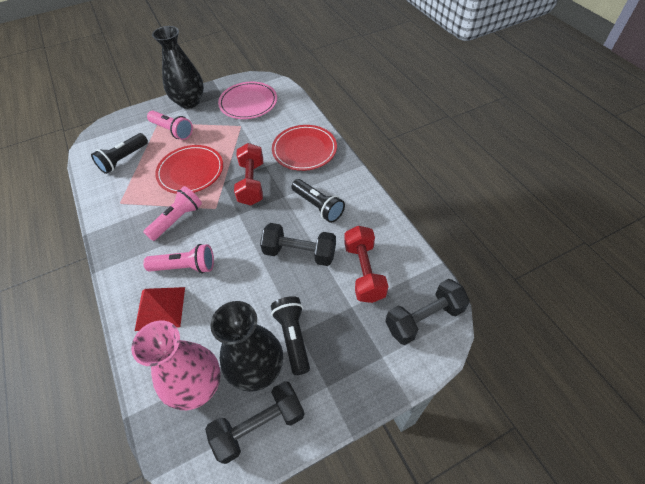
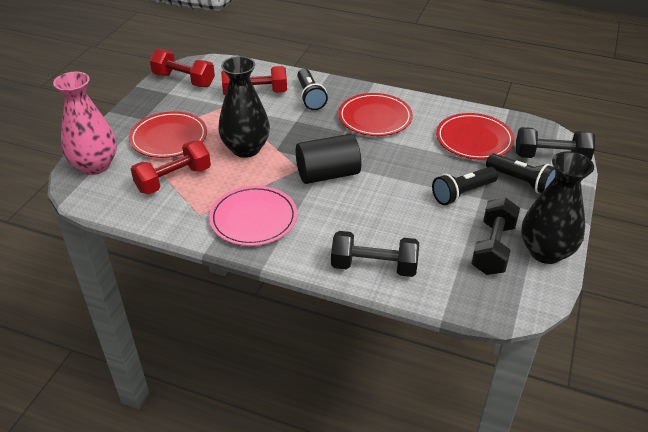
black cylinder: 0 -> 1
pink flashlight: 3 -> 0
red dumbbell: 2 -> 3
red plate: 2 -> 3
red pyramid: 1 -> 0

